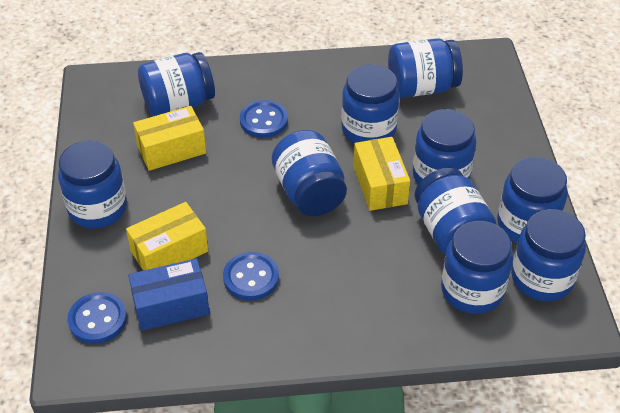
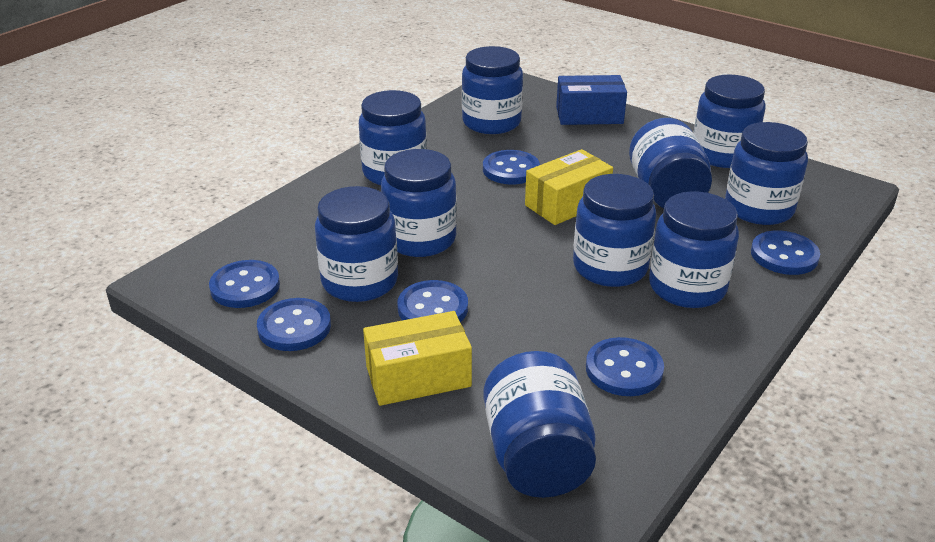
blue button: 3 -> 6
yellow box: 3 -> 2

